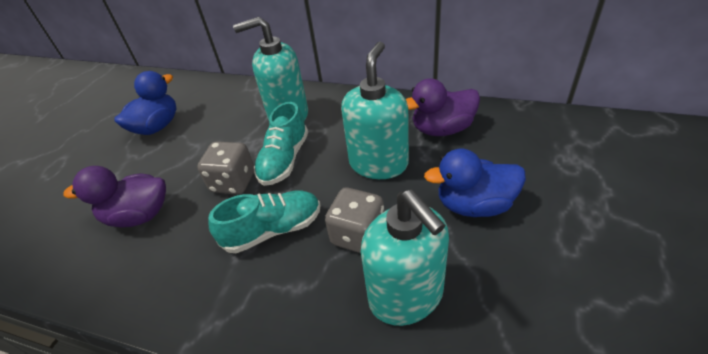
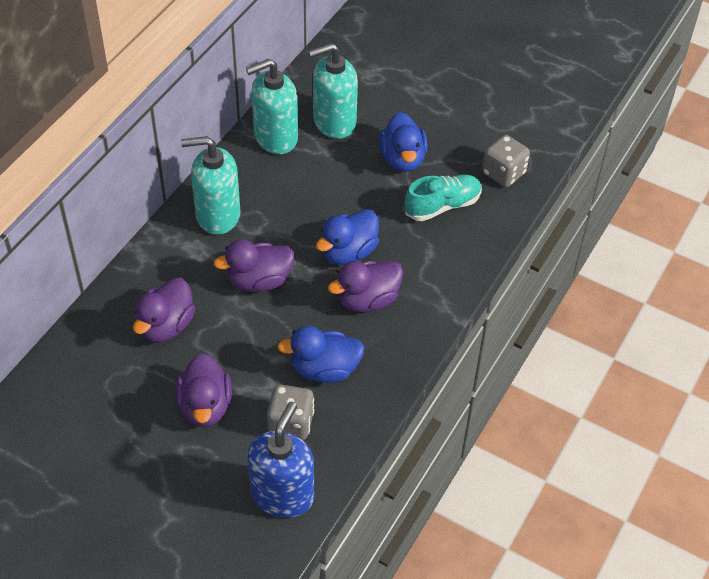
blue duck: 2 -> 3
blue soap dispenser: 0 -> 1
purple duck: 2 -> 4
turquoise shoe: 2 -> 1

